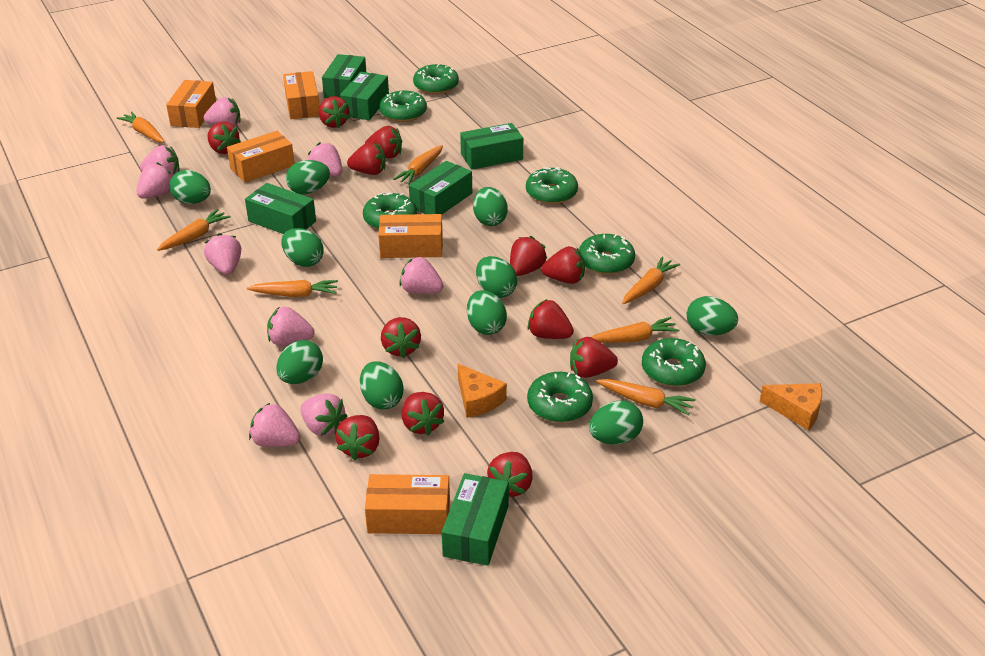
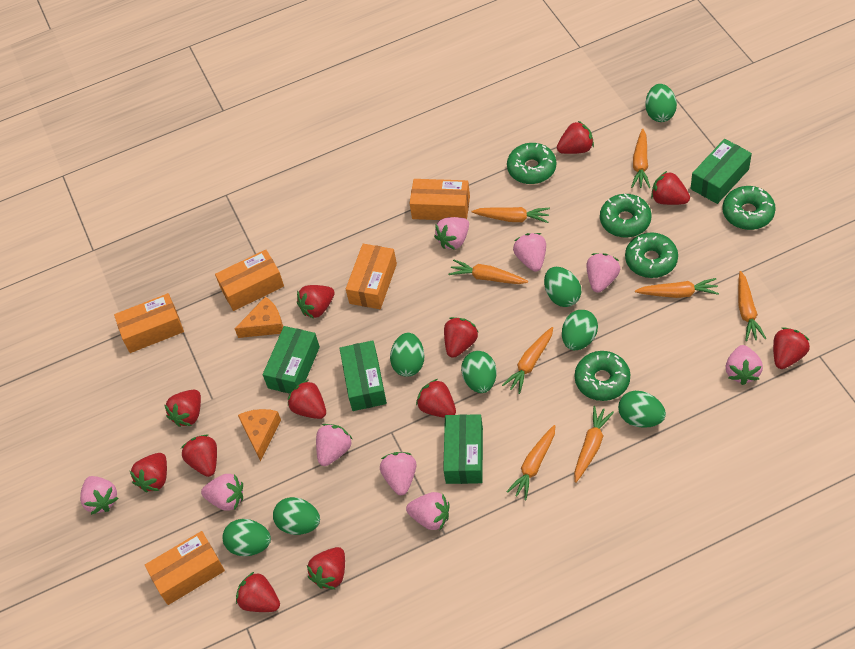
green box: 6 -> 4
green donut: 7 -> 5
green egg: 10 -> 8
orange carrot: 7 -> 8

